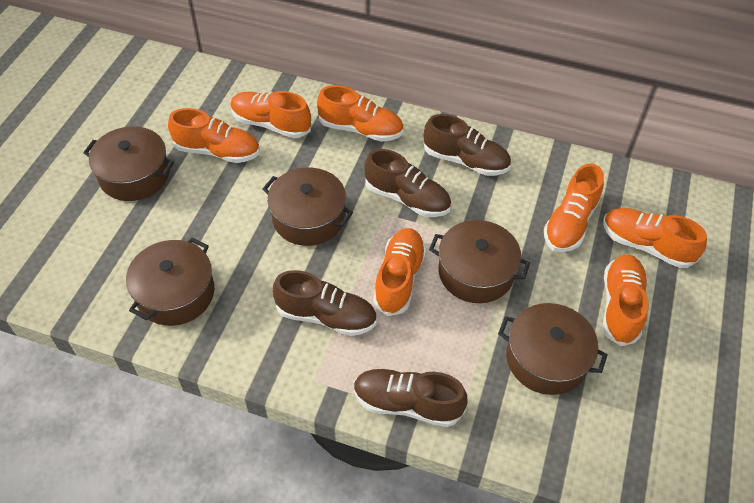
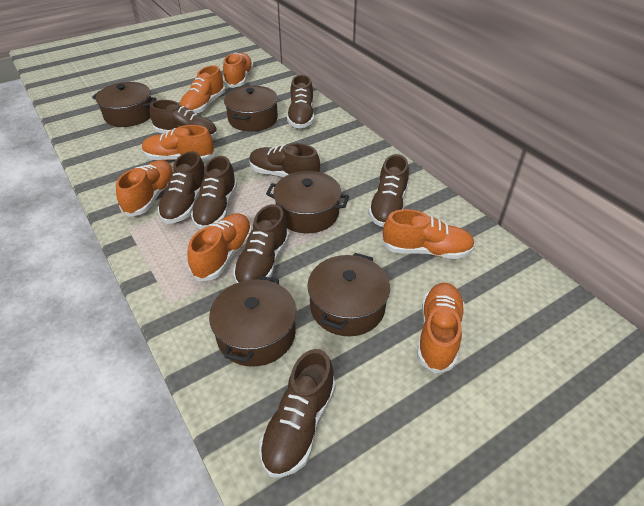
brown shoe: 4 -> 8

